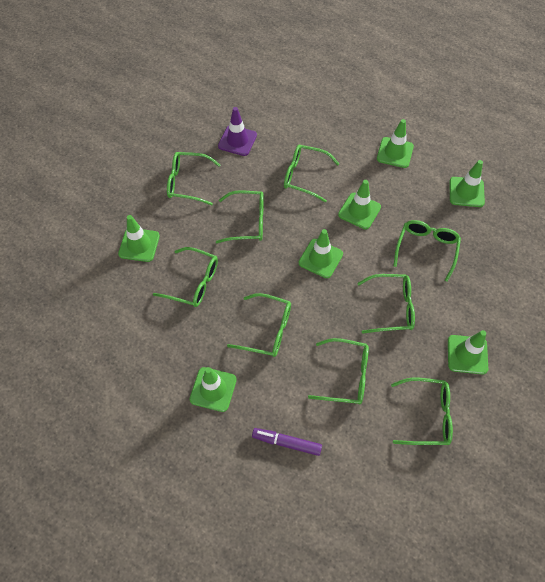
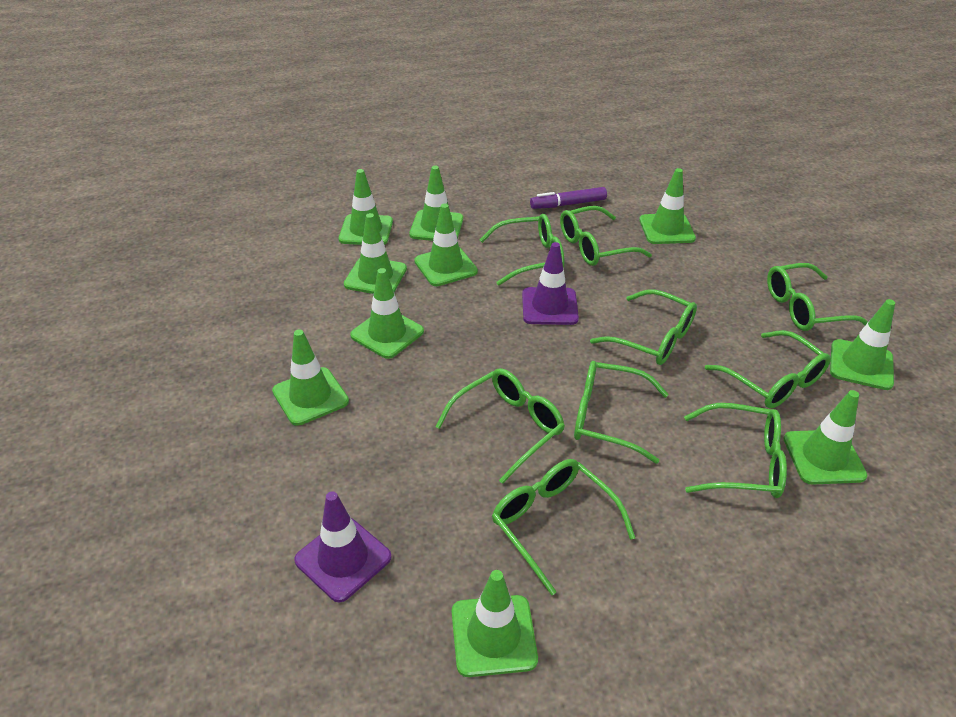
green traffic cone: 7 -> 10
purple traffic cone: 1 -> 2

